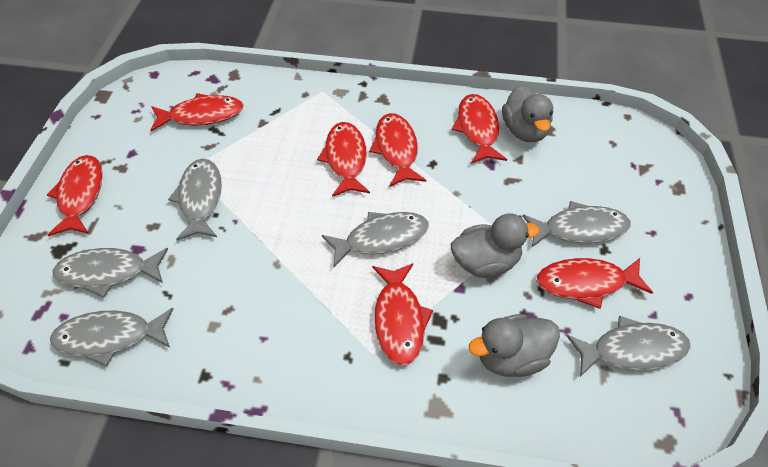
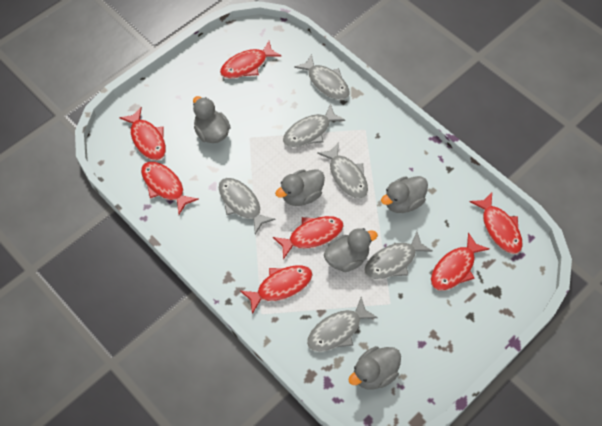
grey duck: 3 -> 5

